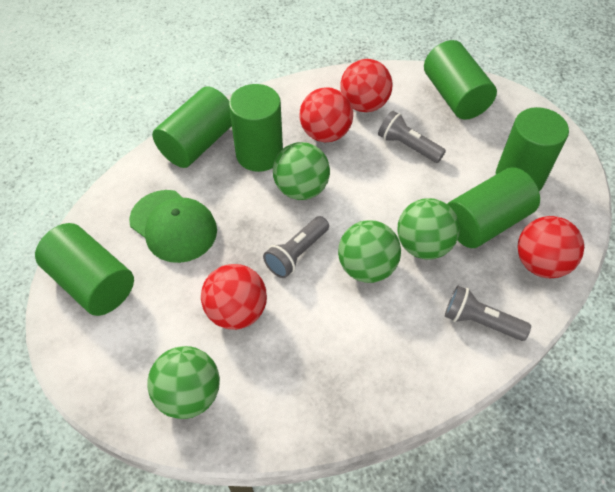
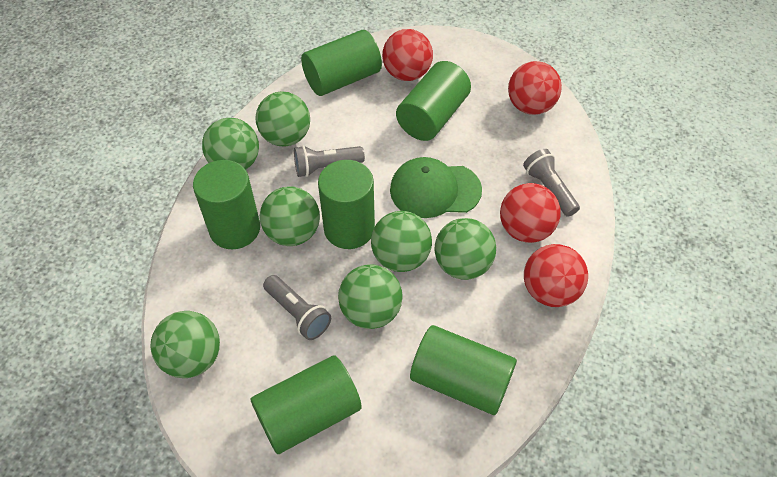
green ball: 4 -> 7

